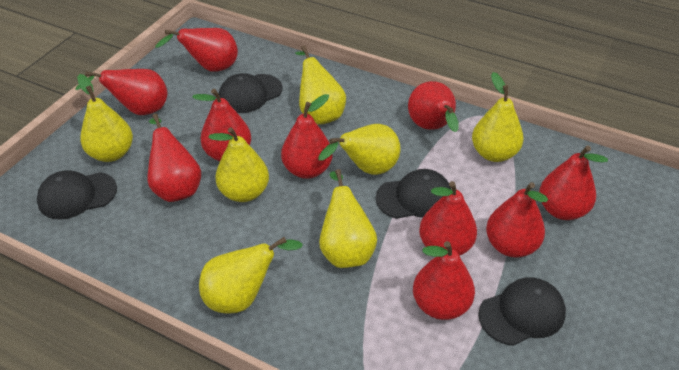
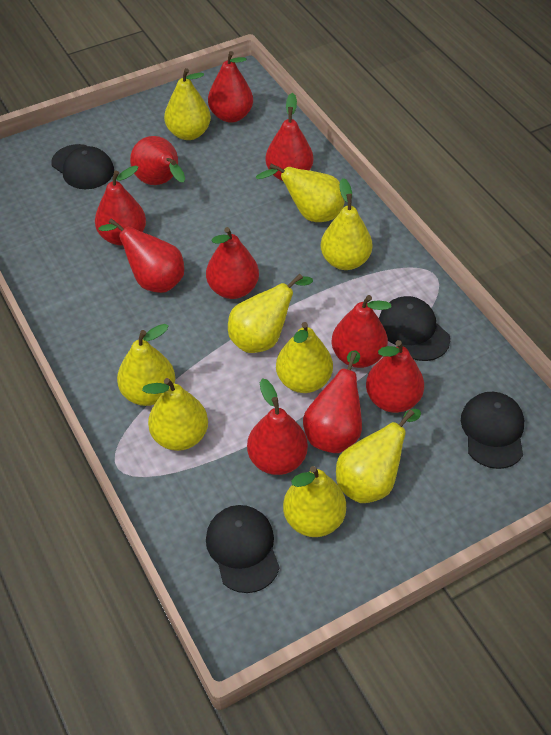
yellow pear: 7 -> 9

